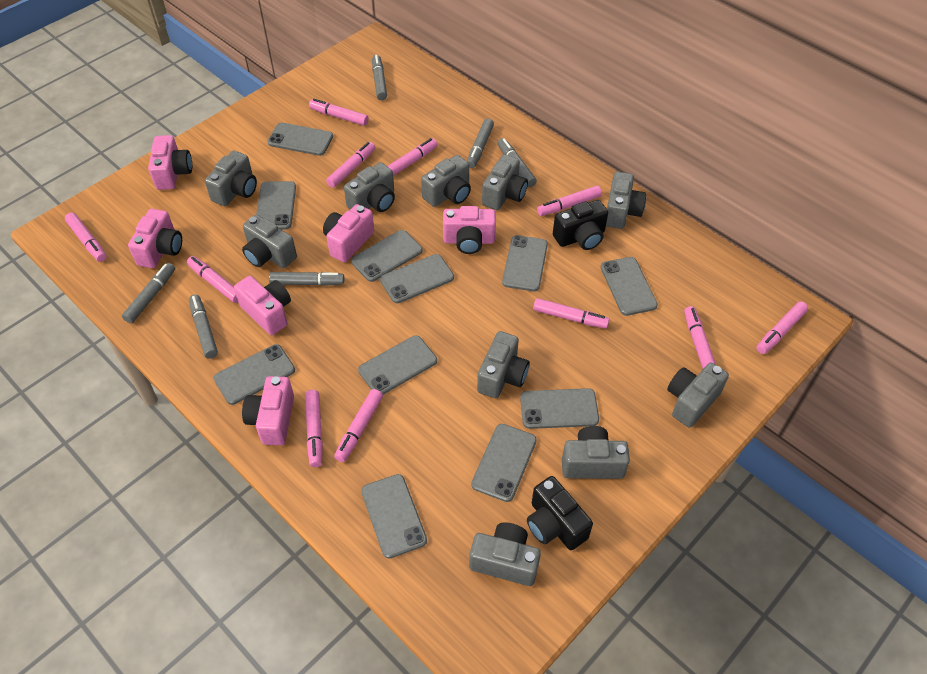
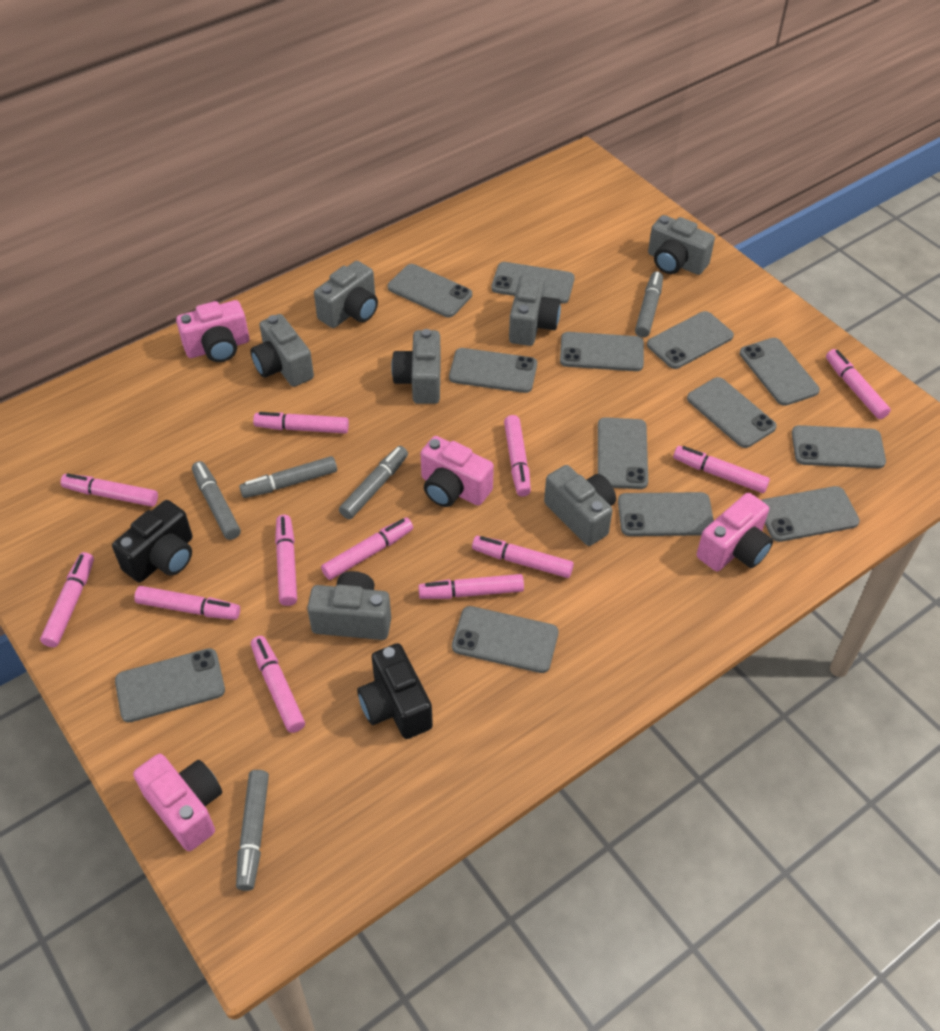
grey camera: 10 -> 7
grey marker: 6 -> 5
grey phone: 11 -> 13
pink camera: 6 -> 4
pink marker: 11 -> 12

